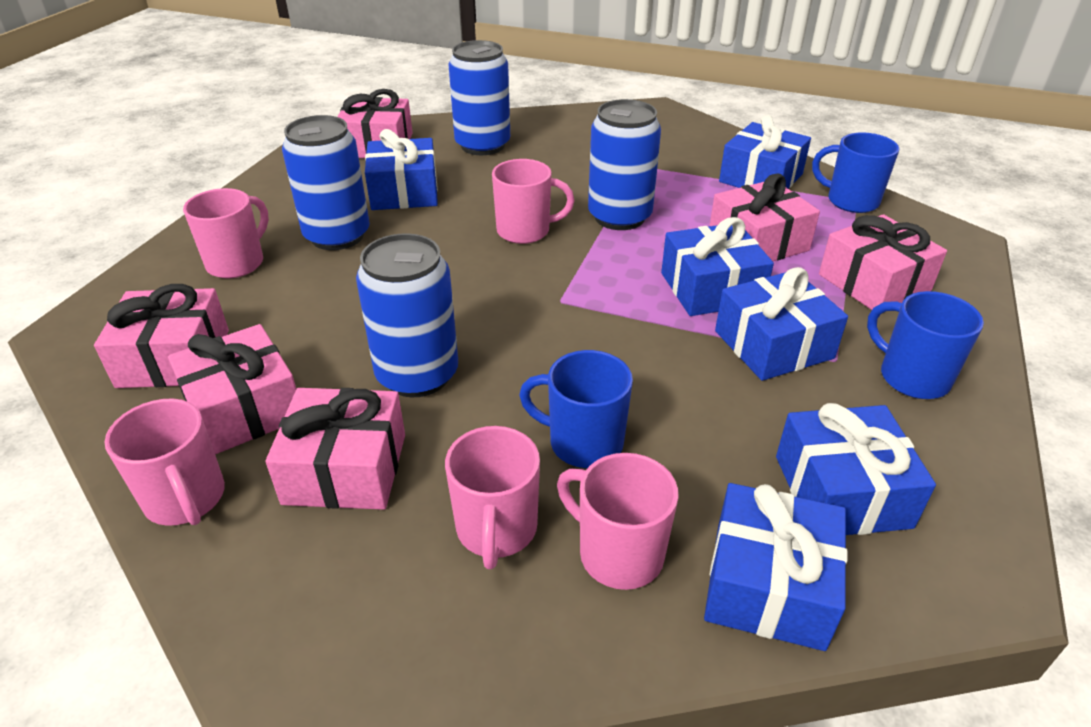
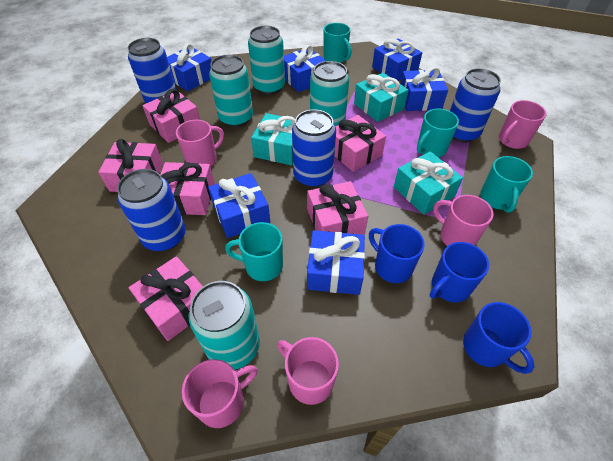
turquoise can: 0 -> 4
turquoise gift: 0 -> 3
turquoise mug: 0 -> 4

